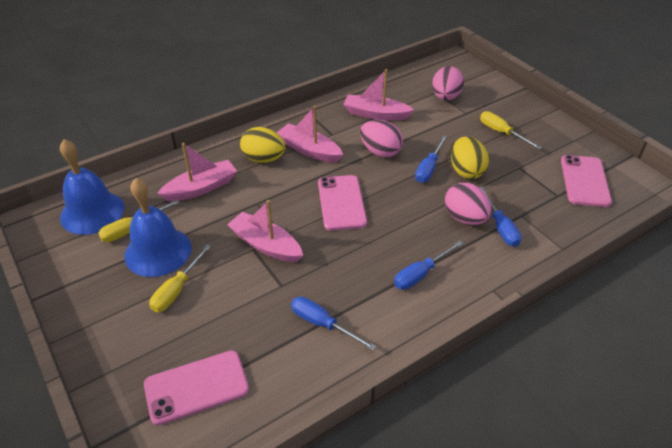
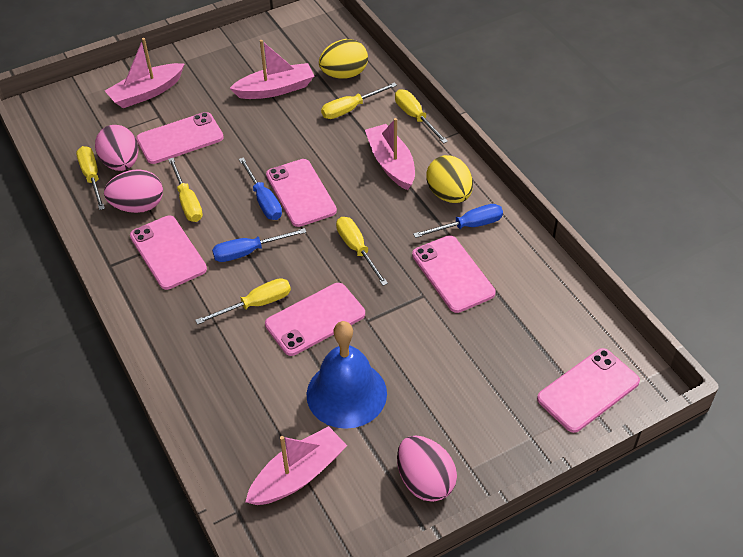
blue bell: 2 -> 1
blue screwdriver: 4 -> 3
pink phone: 3 -> 6
yellow screwdriver: 3 -> 6

